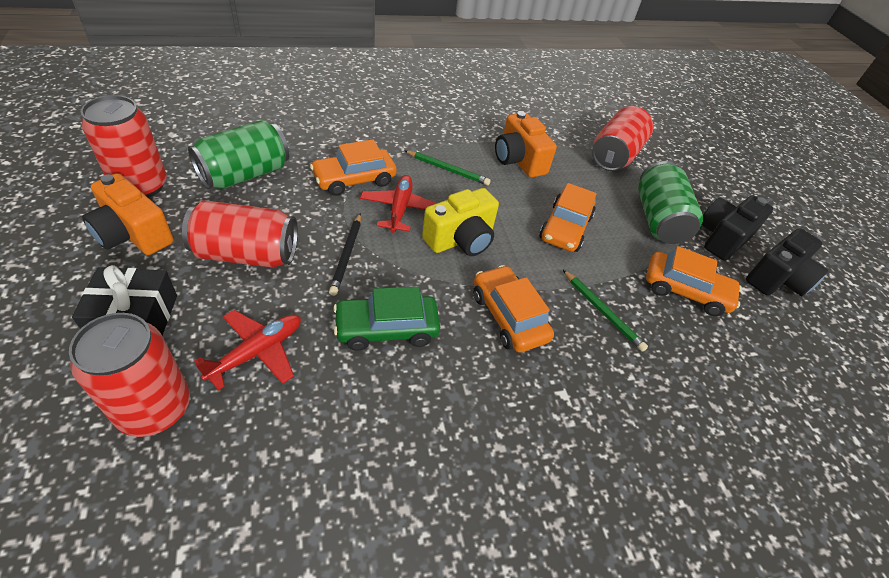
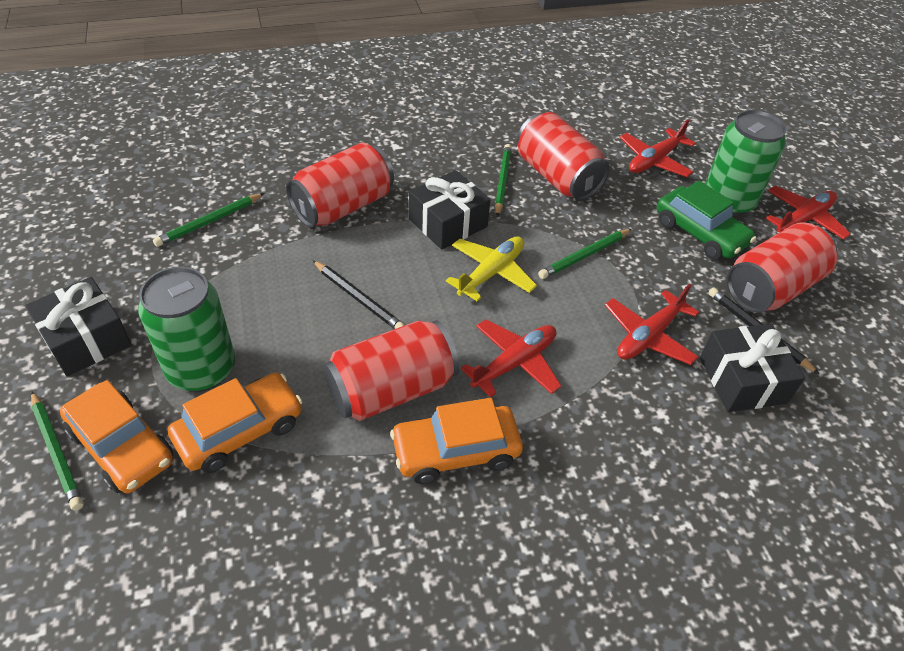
black camera: 2 -> 0
black gift: 1 -> 3
black pencil: 1 -> 2
green pencil: 2 -> 4
orange camera: 2 -> 0
orange car: 4 -> 3
red plane: 2 -> 4
yellow camera: 1 -> 0
yellow plane: 0 -> 1

